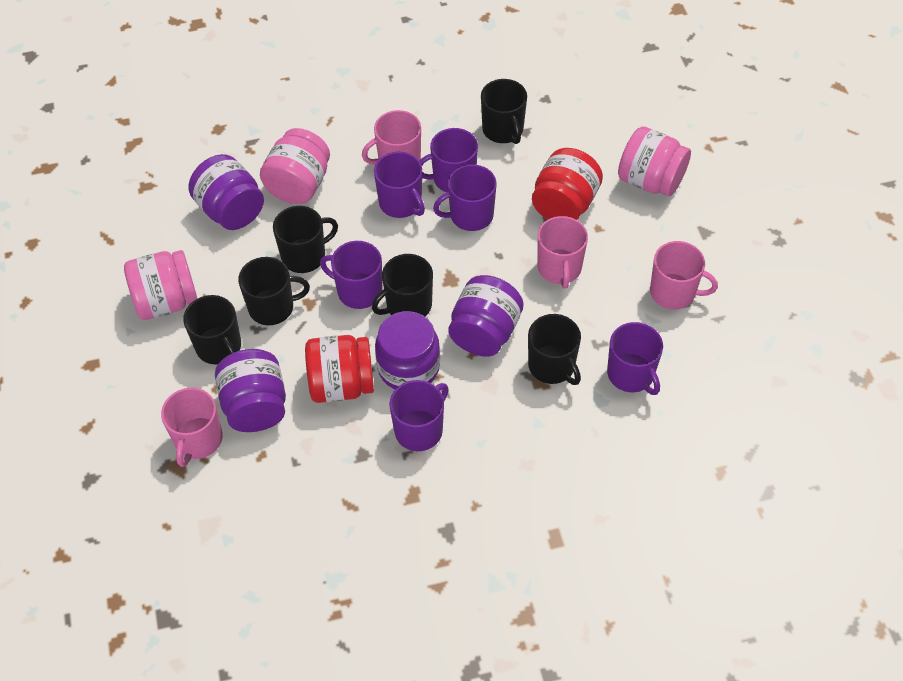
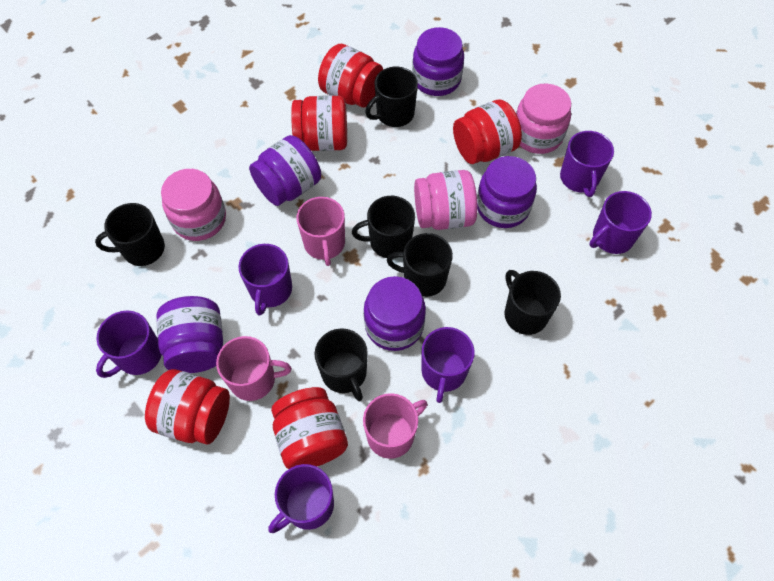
pink mug: 4 -> 3
purple jar: 4 -> 5
red jar: 2 -> 5

